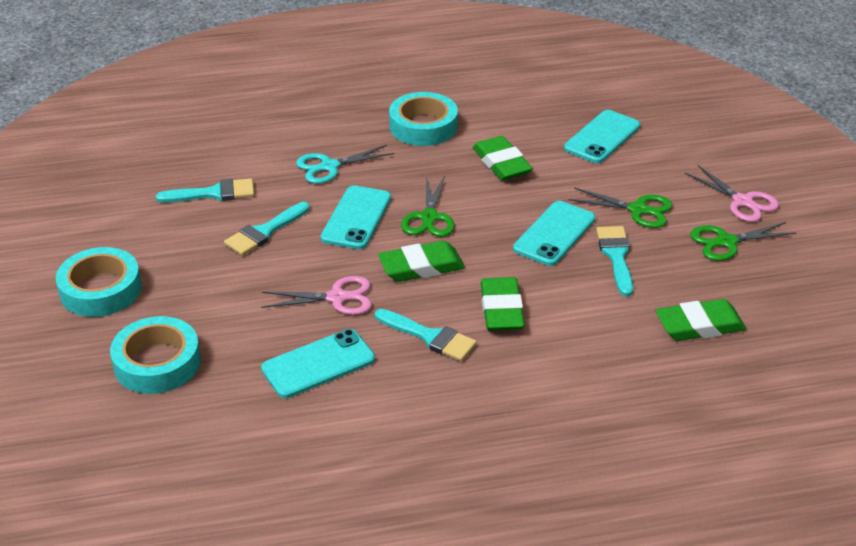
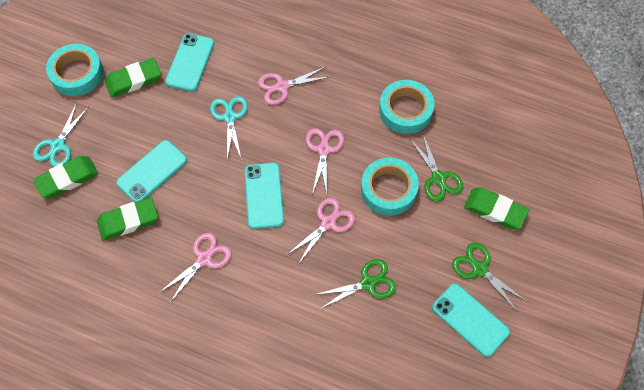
pink scissors: 2 -> 4
turquoise brush: 4 -> 0
turquoise scissors: 1 -> 2

